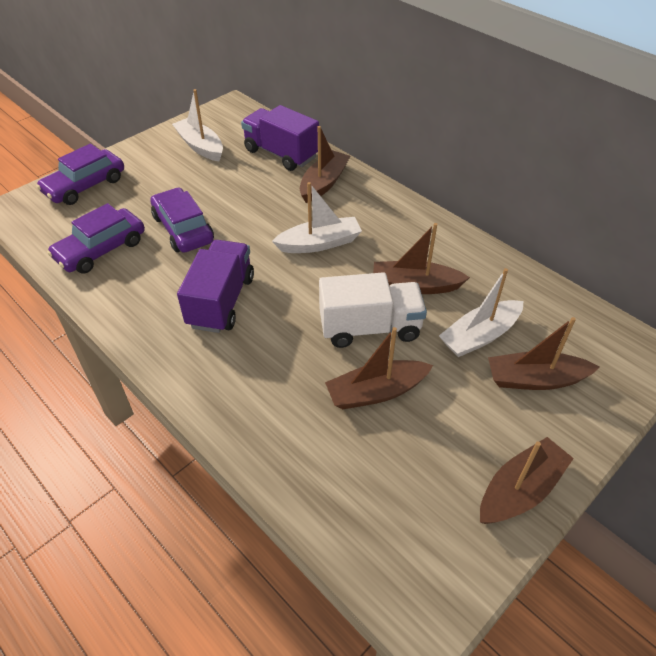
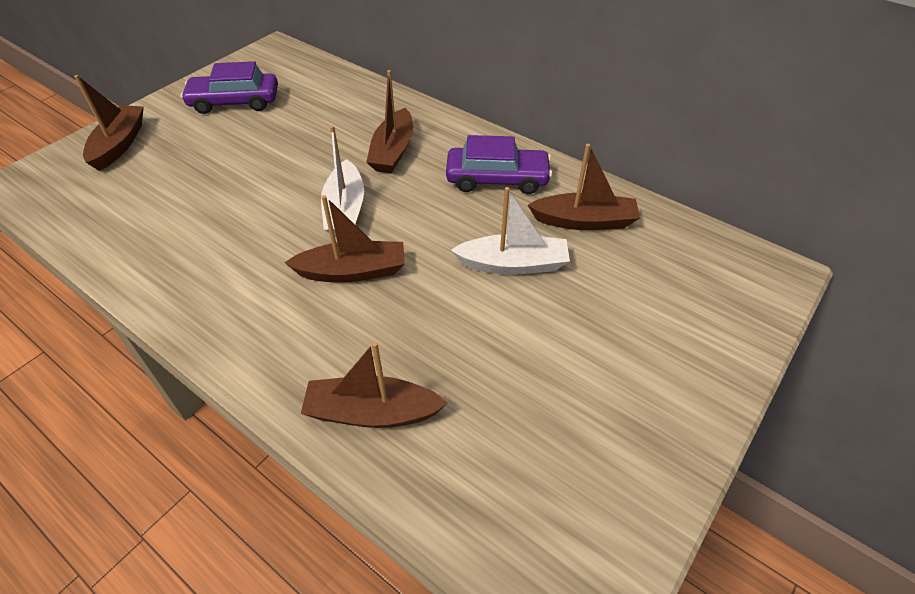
purple car: 3 -> 2
purple truck: 2 -> 0
white boat: 3 -> 2
white truck: 1 -> 0

